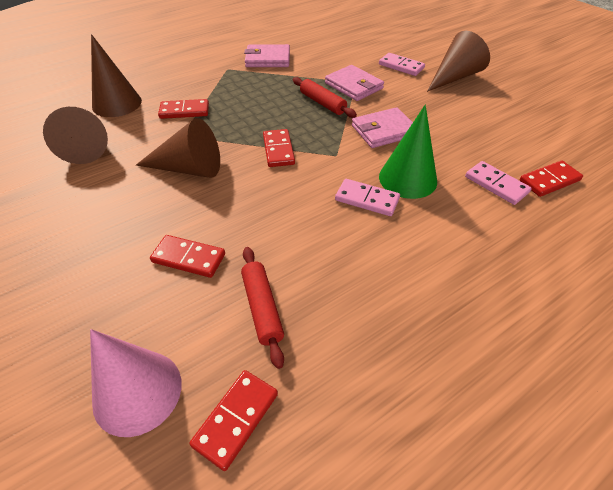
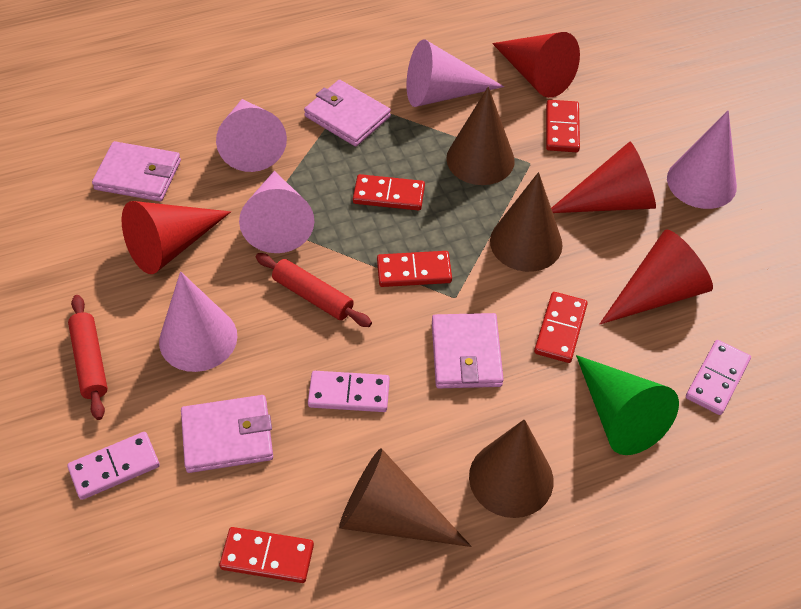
pink cone: 1 -> 5
pink wallet: 3 -> 4
red cone: 0 -> 4

